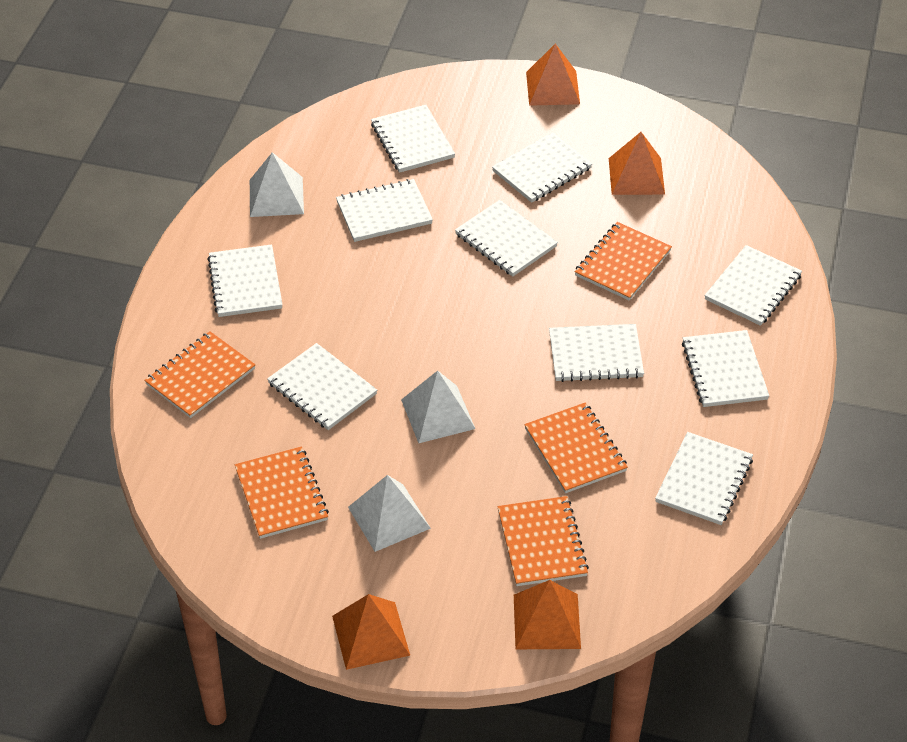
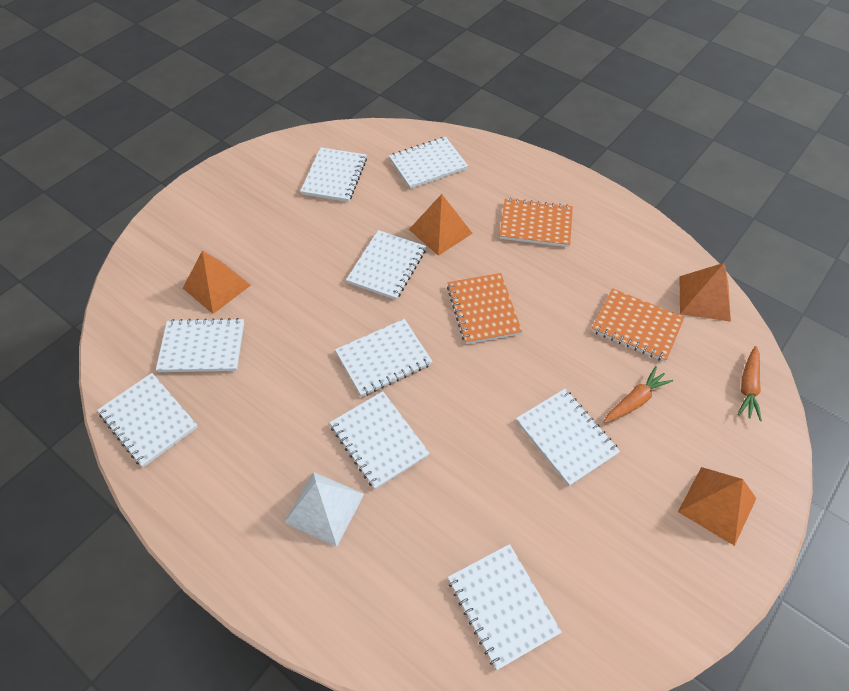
orange carrot: 0 -> 2
orange notebook: 5 -> 3
white notebook: 10 -> 9
white pyramid: 3 -> 1

